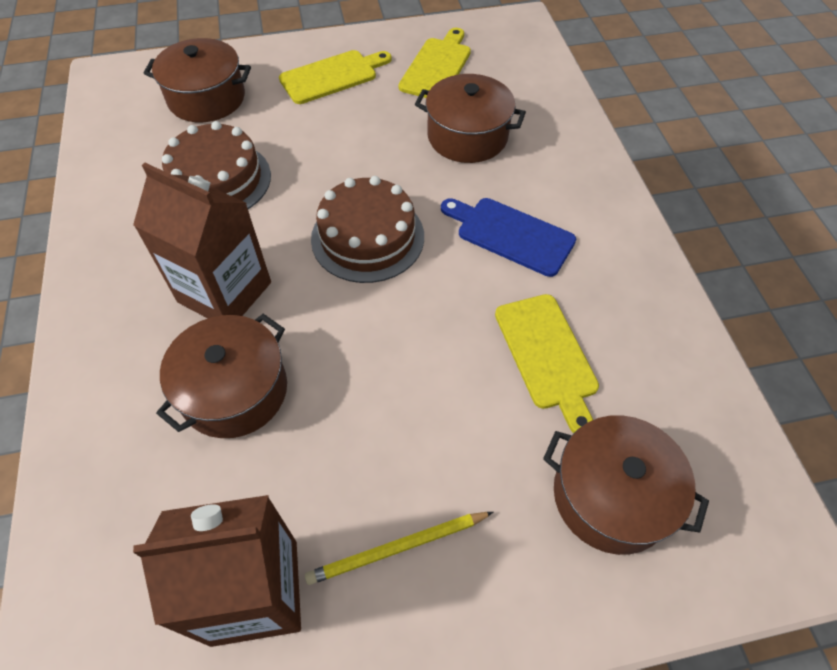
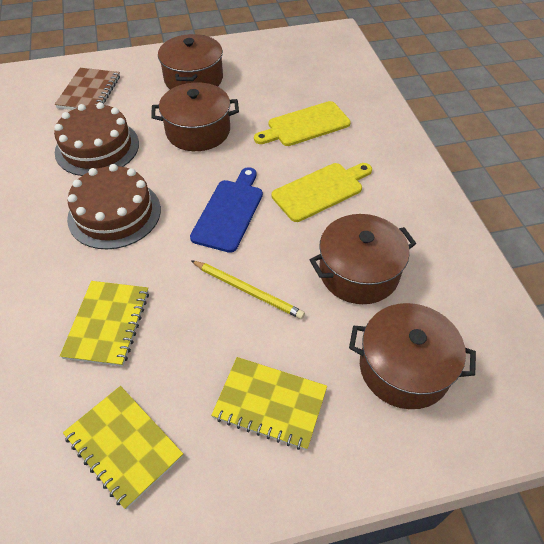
brown carton: 2 -> 0
brown notebook: 0 -> 1
yellow cutting board: 3 -> 2
yellow notebook: 0 -> 3

